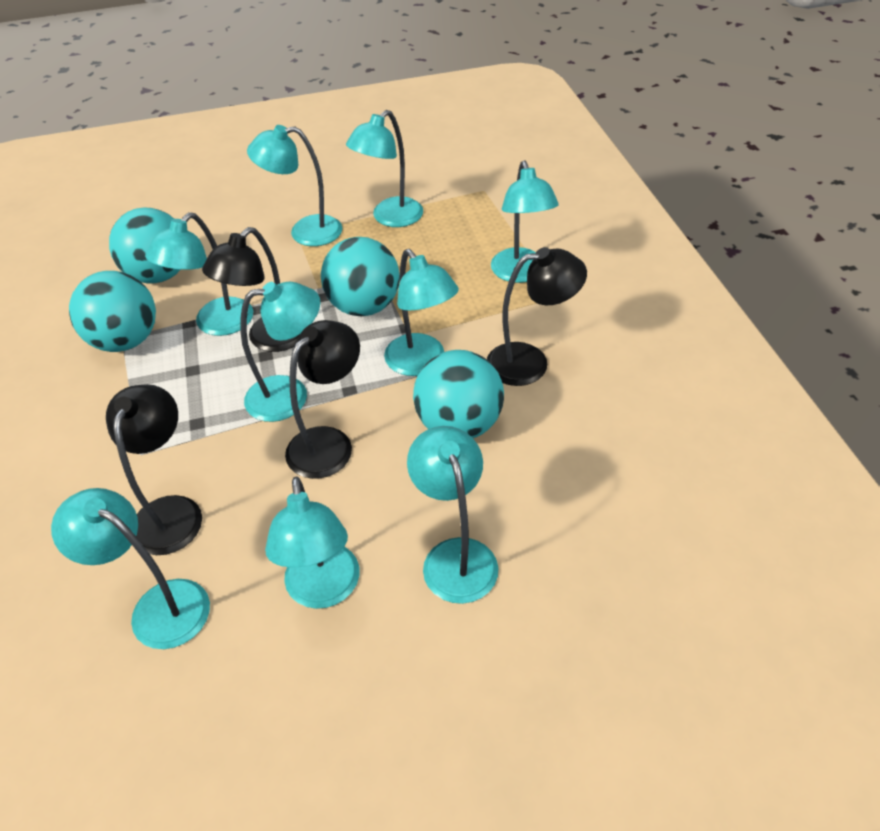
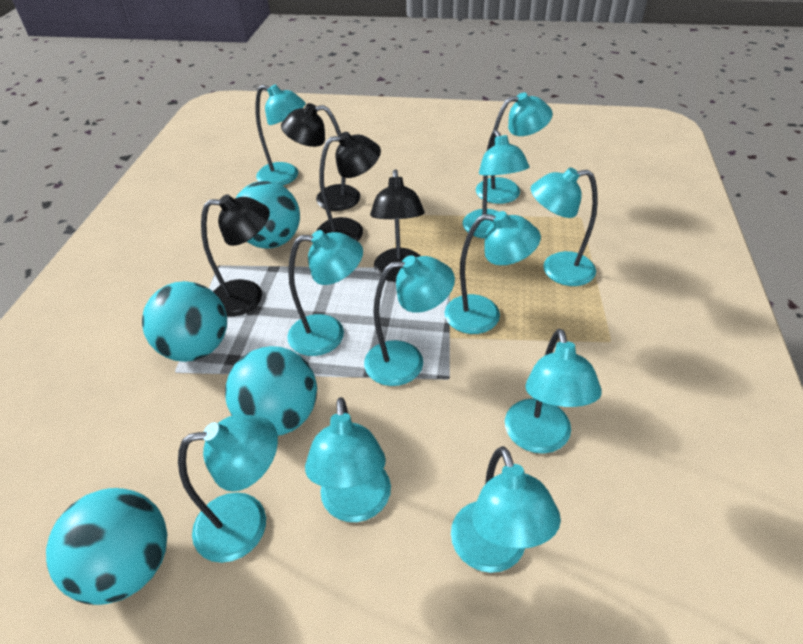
turquoise lamp: 9 -> 11

